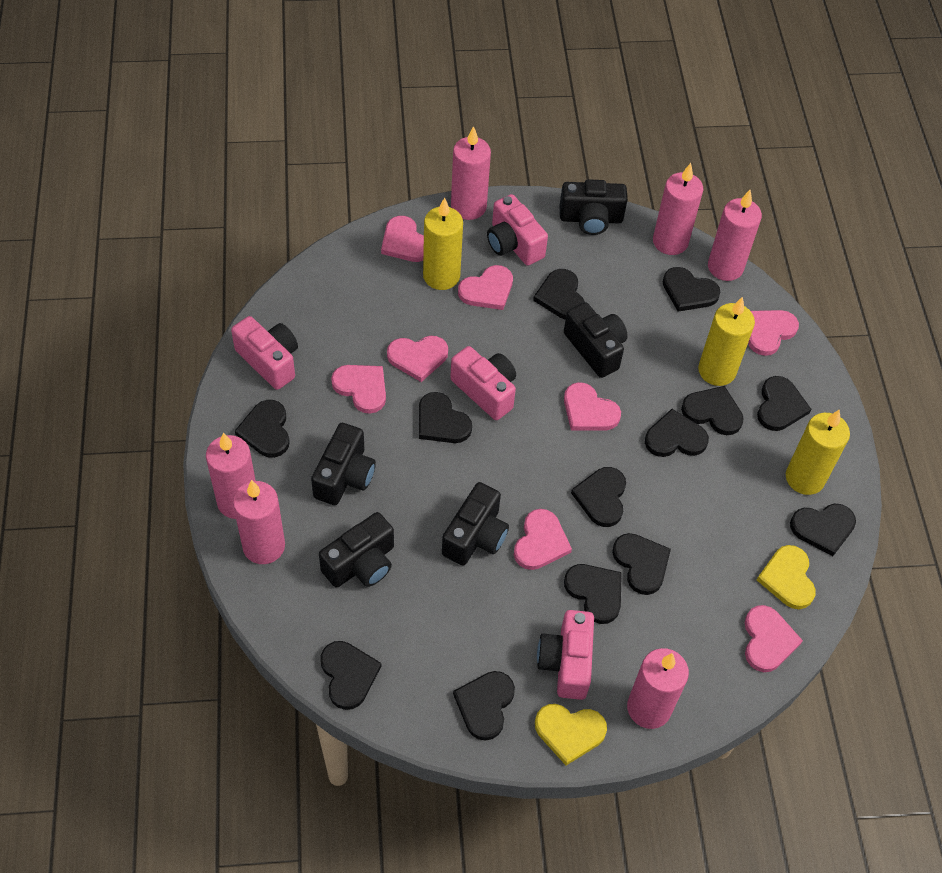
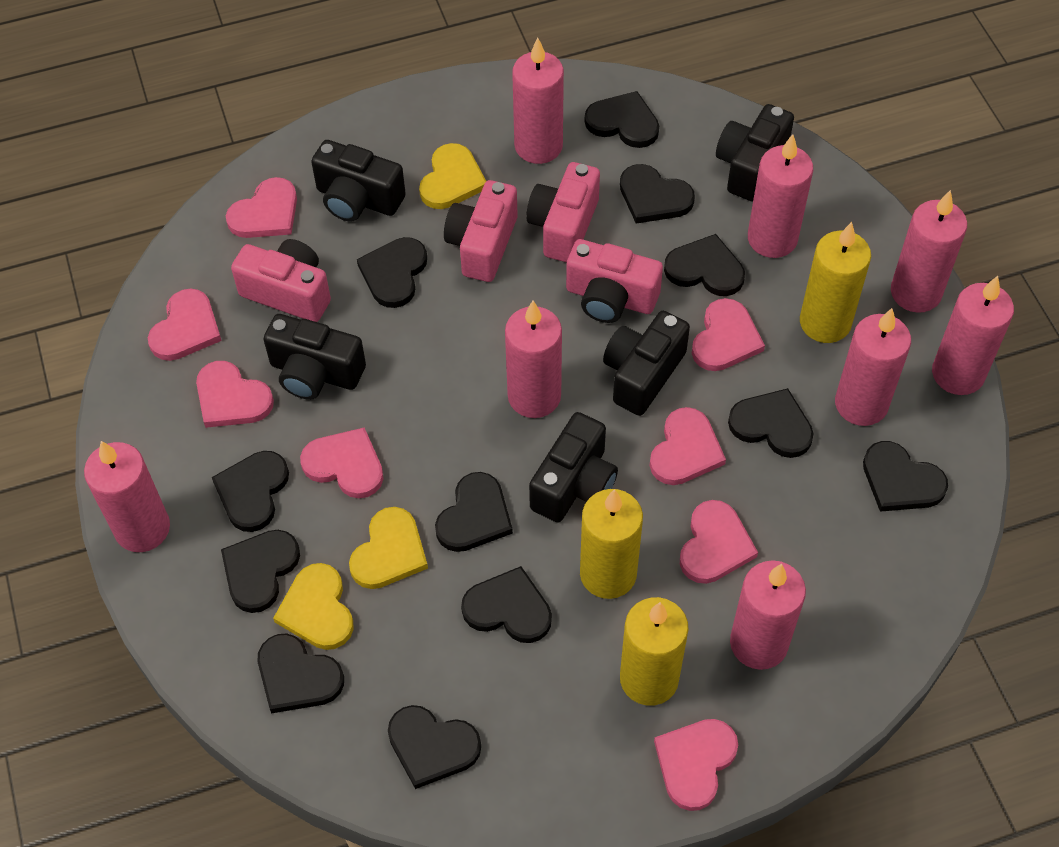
black heart: 13 -> 12
pink candle: 6 -> 8
yellow heart: 2 -> 3

